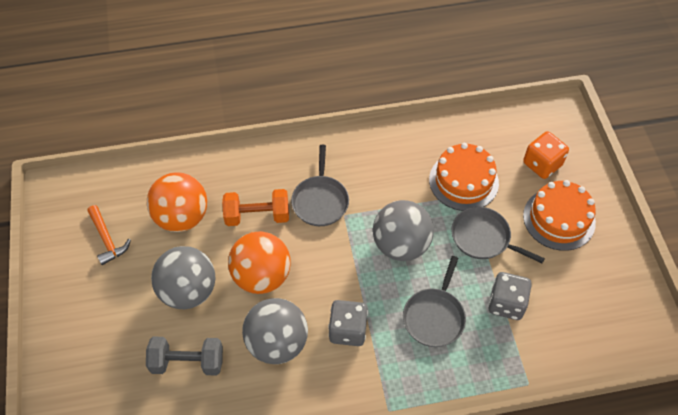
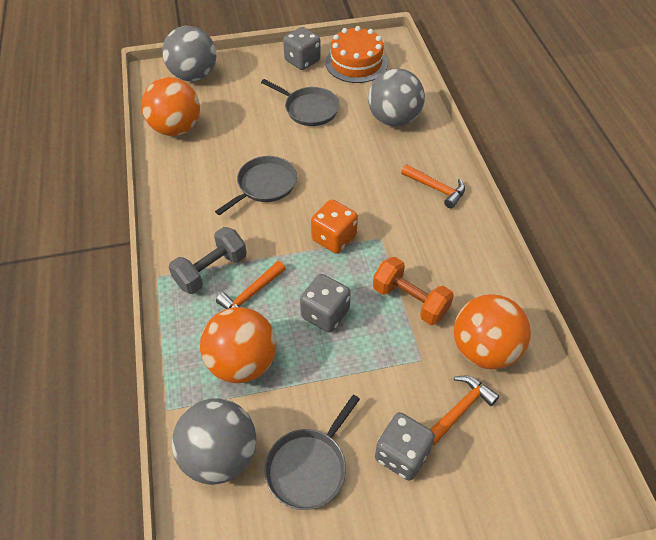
grey dice: 2 -> 3
orange ball: 2 -> 3
orange cake: 2 -> 1
orange hammer: 1 -> 3

